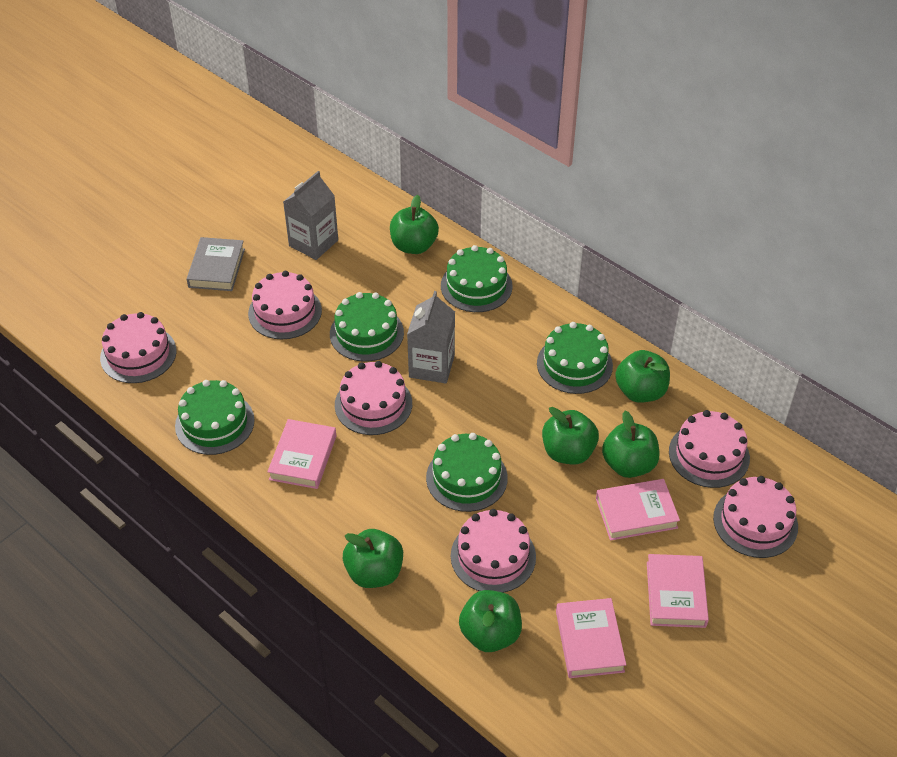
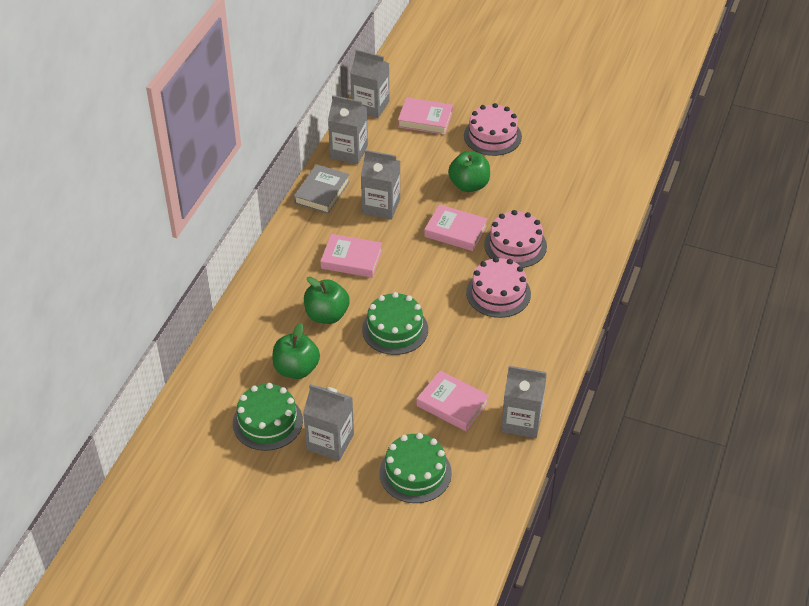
green apple: 6 -> 3
green cake: 5 -> 3
grey carton: 2 -> 5
pink cake: 6 -> 3

